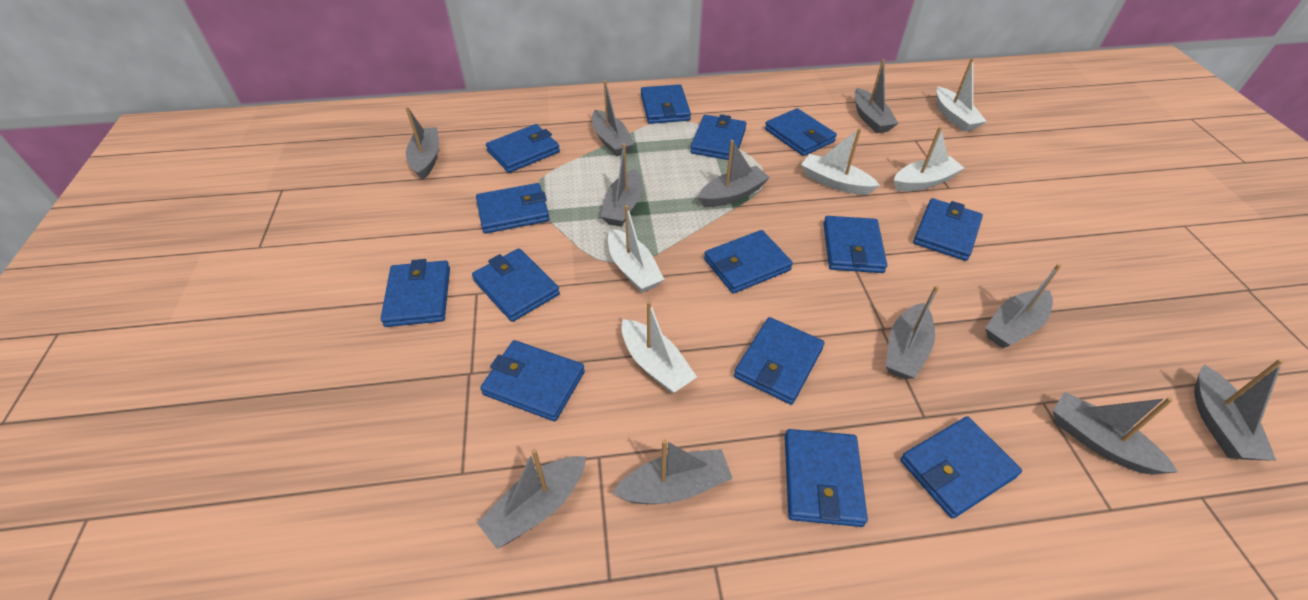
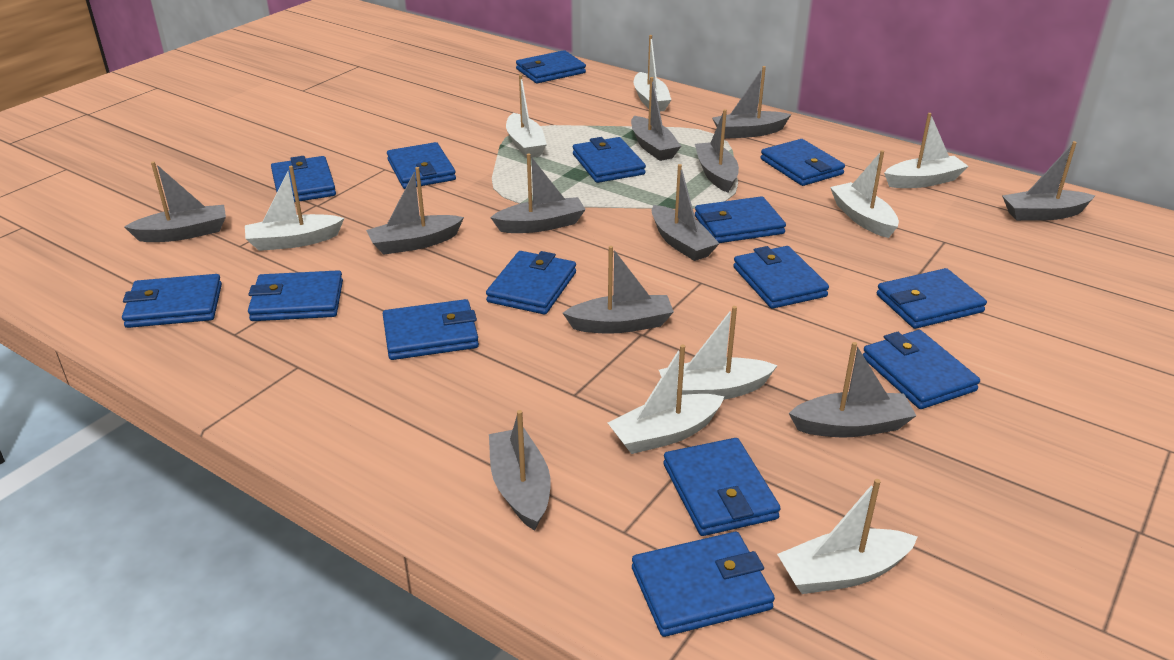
blue wallet: 14 -> 15
white boat: 5 -> 8

